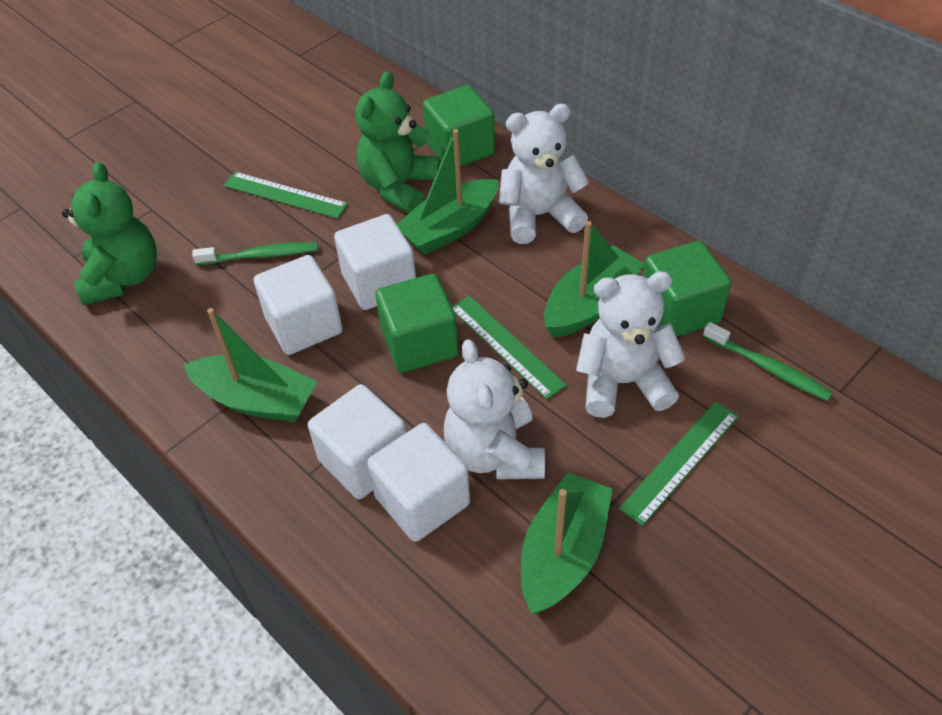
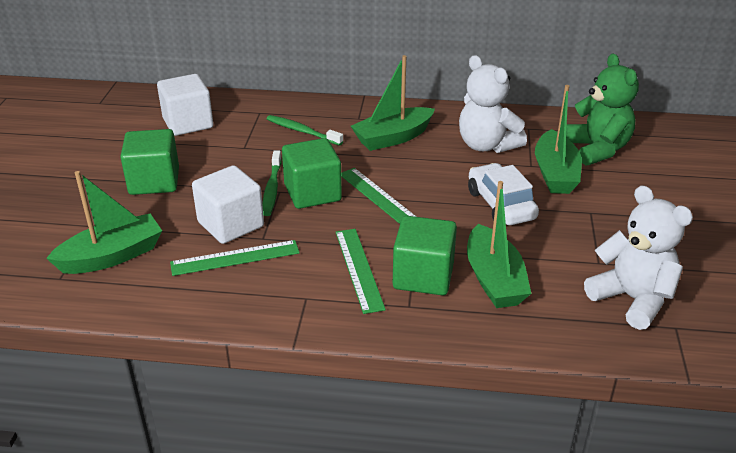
green teddy bear: 2 -> 1
white car: 0 -> 1
white cube: 4 -> 2
white teddy bear: 3 -> 2

